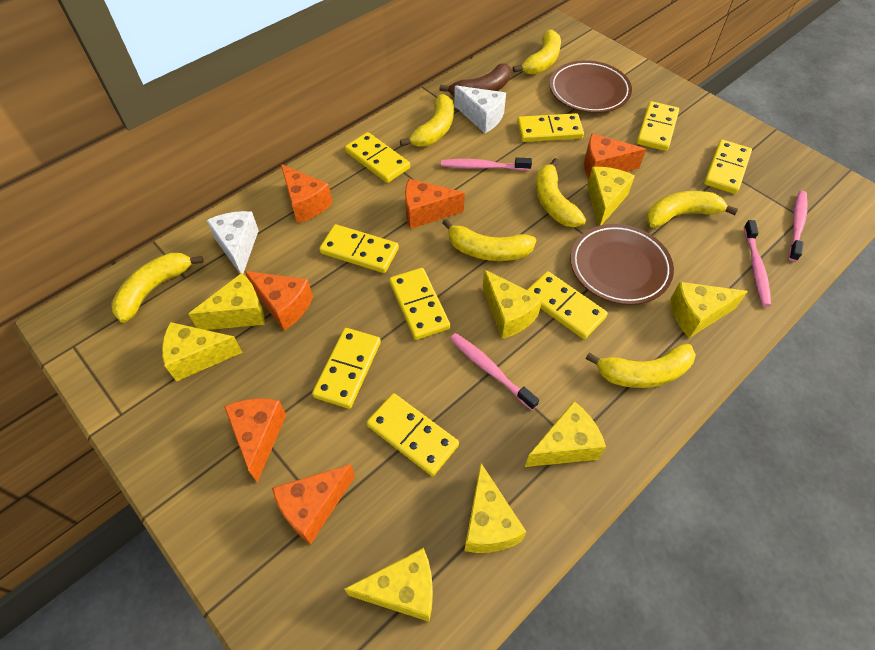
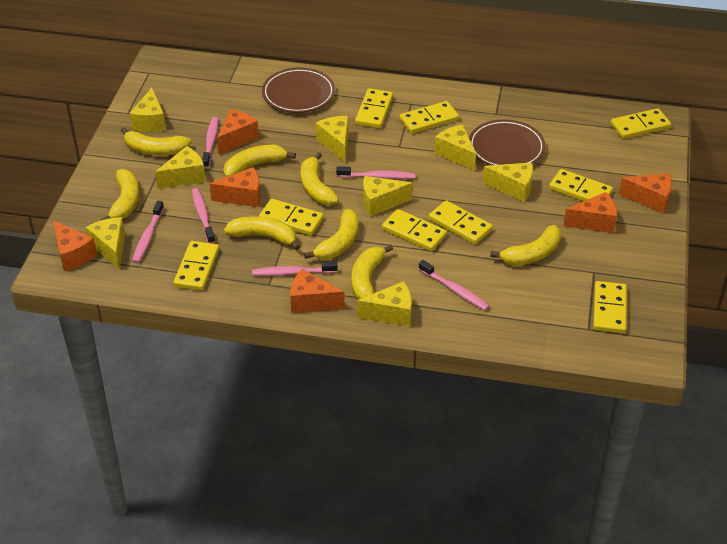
brown banana: 1 -> 0
pink toothbrush: 4 -> 6
white cheese: 2 -> 0
yellow banana: 7 -> 8

